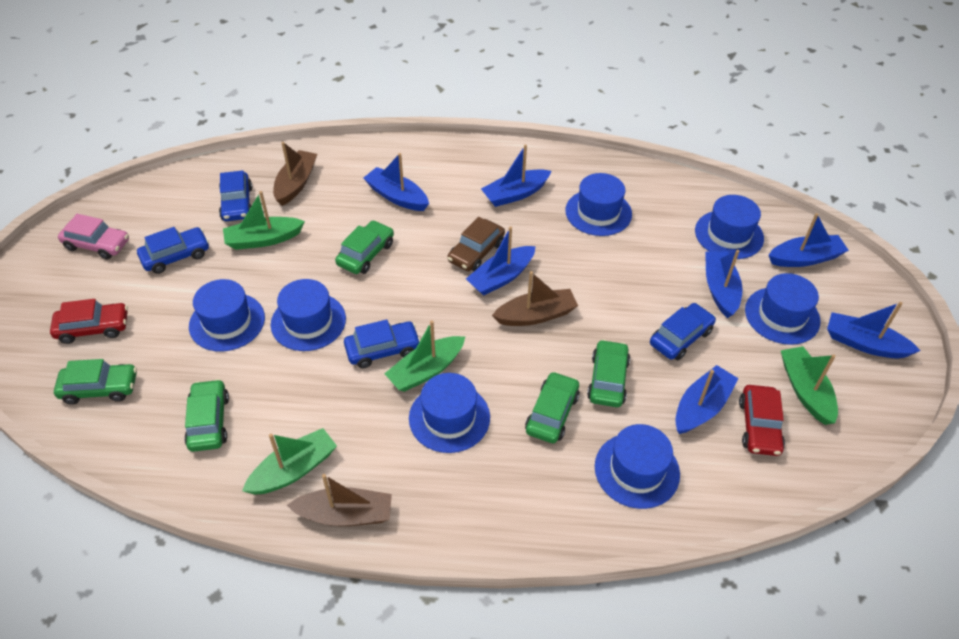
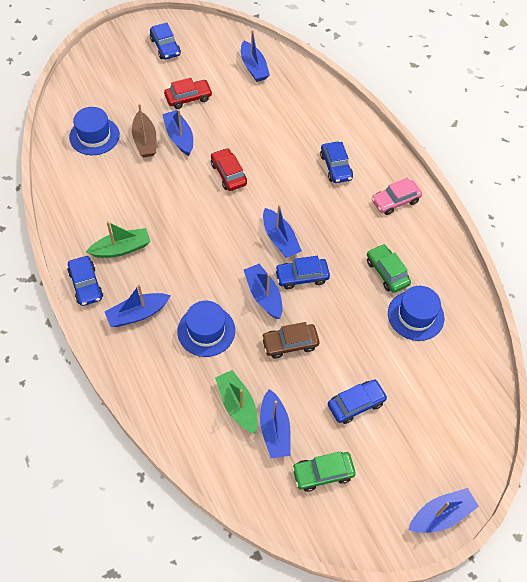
blue car: 4 -> 5
blue hat: 7 -> 3
brown boat: 3 -> 1
green boat: 4 -> 2
green car: 5 -> 2

